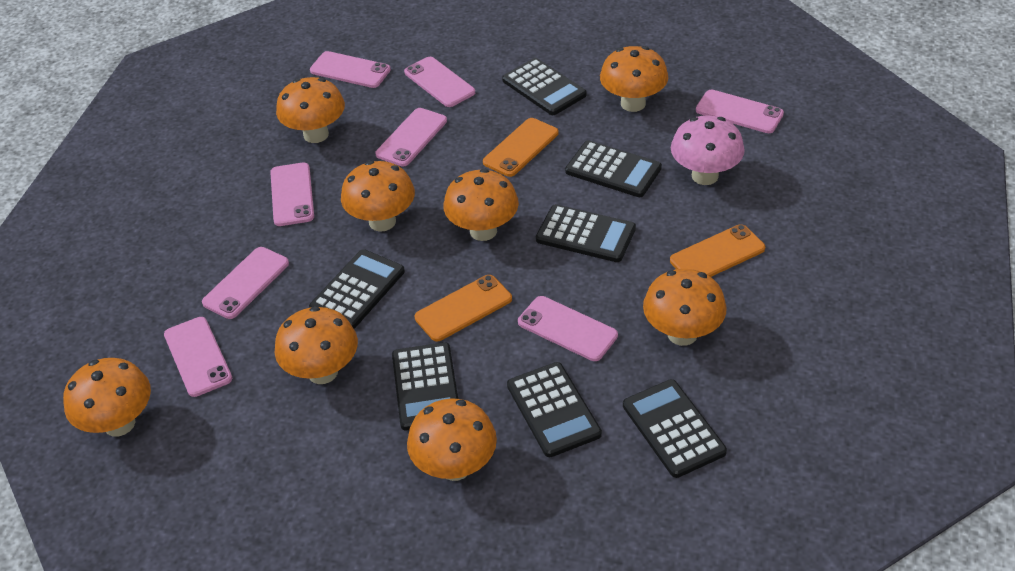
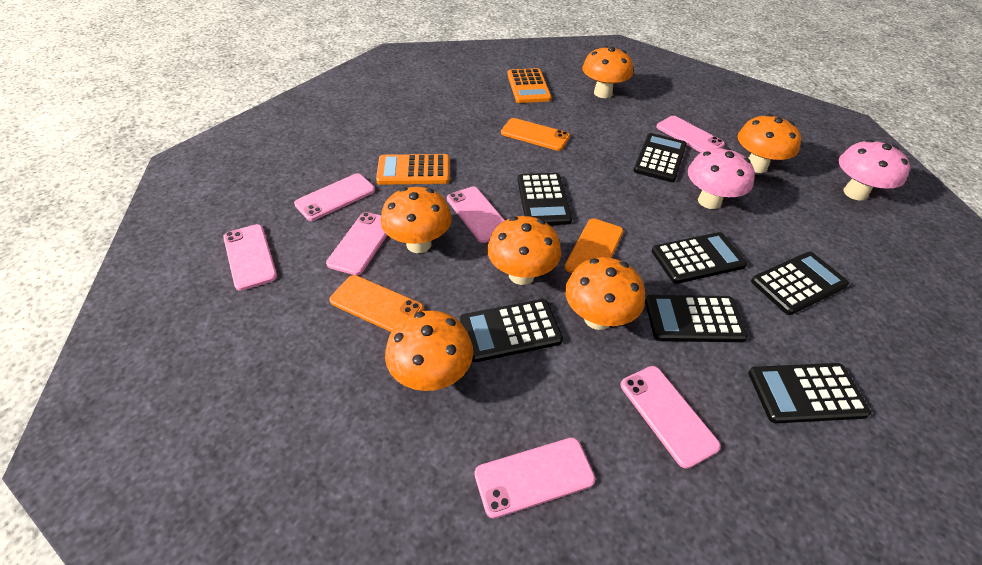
orange calculator: 0 -> 2
orange mushroom: 8 -> 6
pink mushroom: 1 -> 2
pink phone: 8 -> 7

